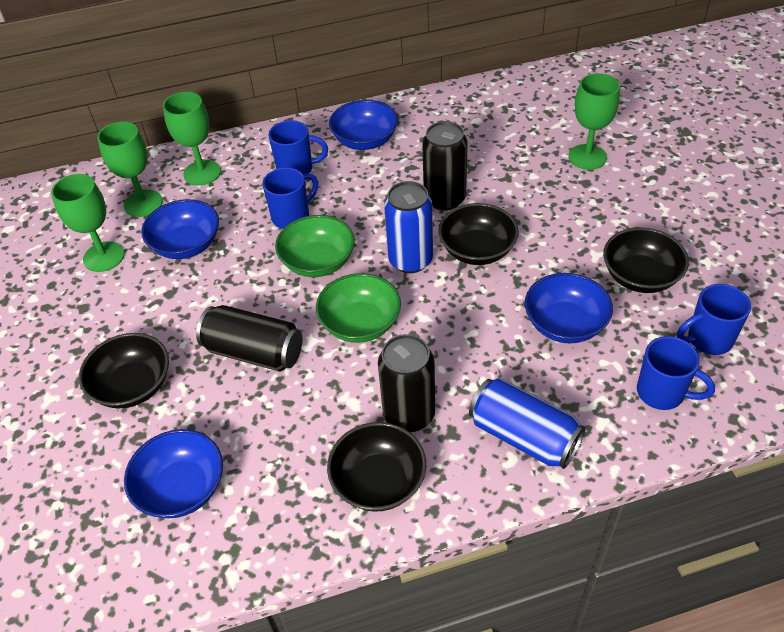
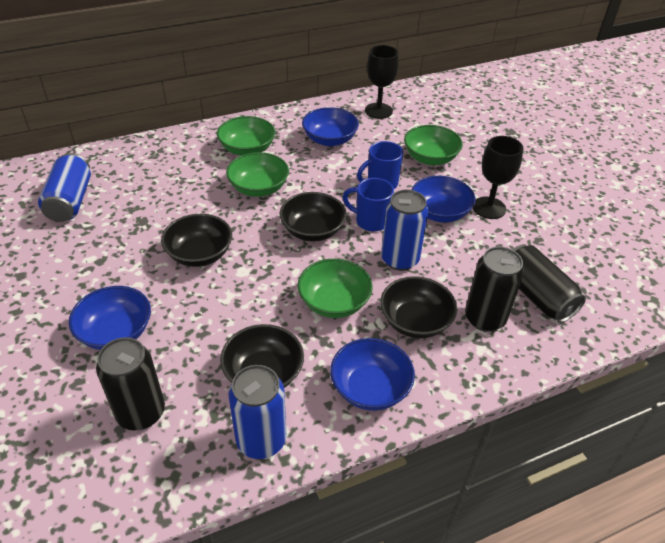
black goblet: 0 -> 2
blue can: 2 -> 3
blue mug: 4 -> 2
green bowl: 2 -> 4
green goblet: 4 -> 0

